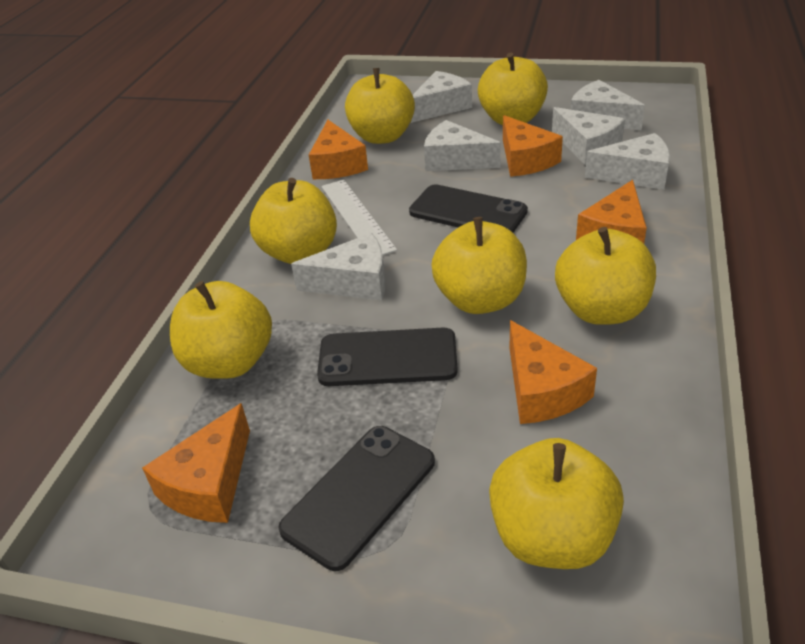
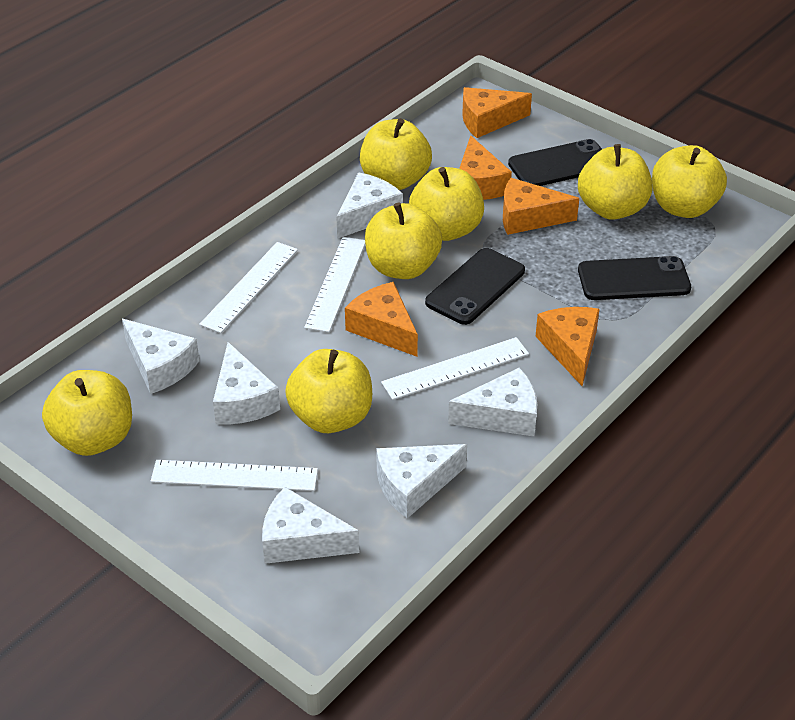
white ruler: 1 -> 4

